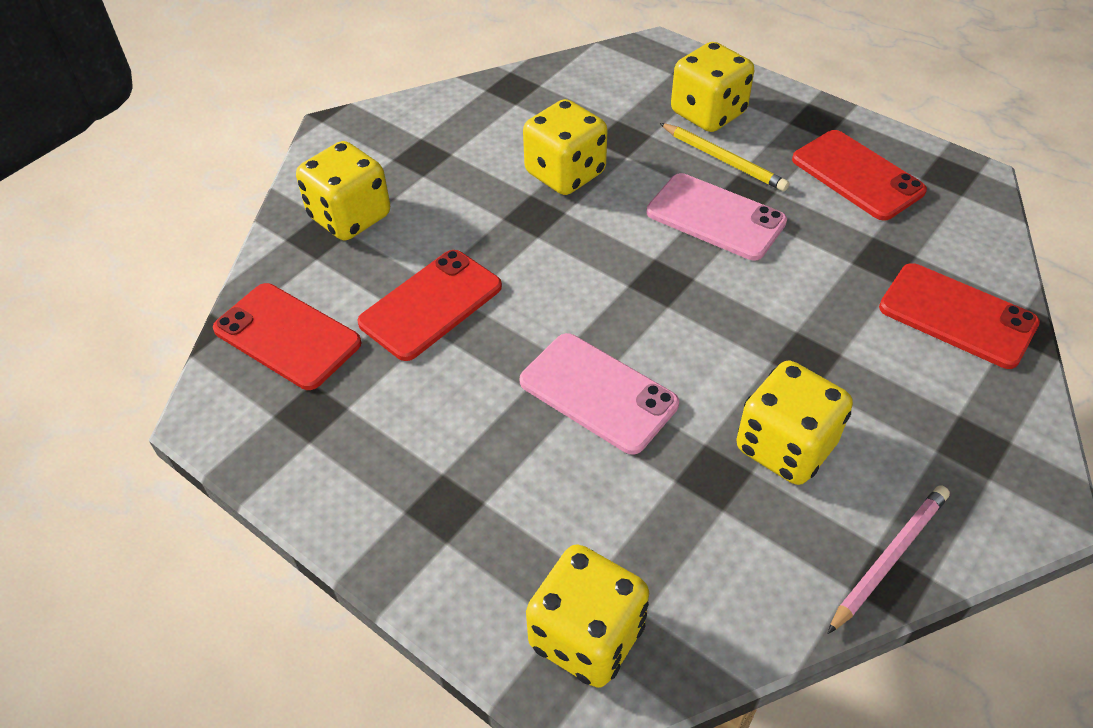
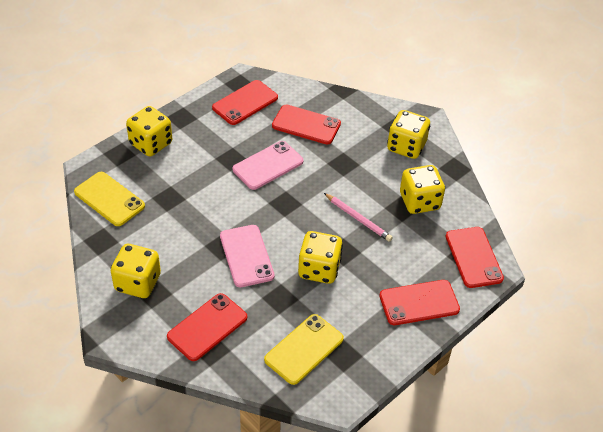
red phone: 4 -> 5
yellow pencil: 1 -> 0
yellow phone: 0 -> 2

